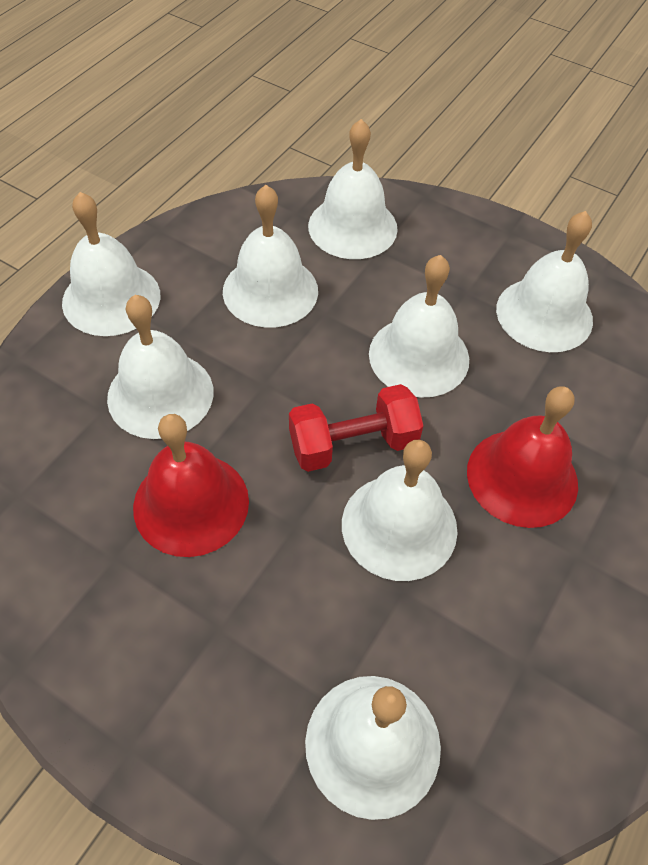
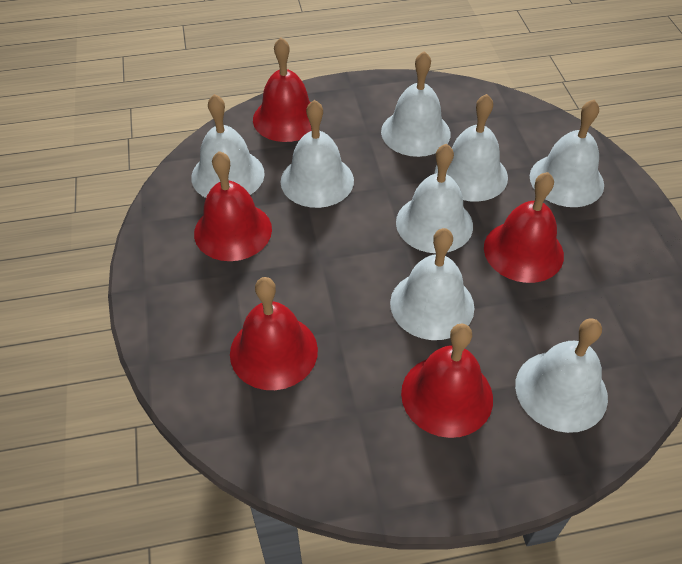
red bell: 2 -> 5
red dumbbell: 1 -> 0

